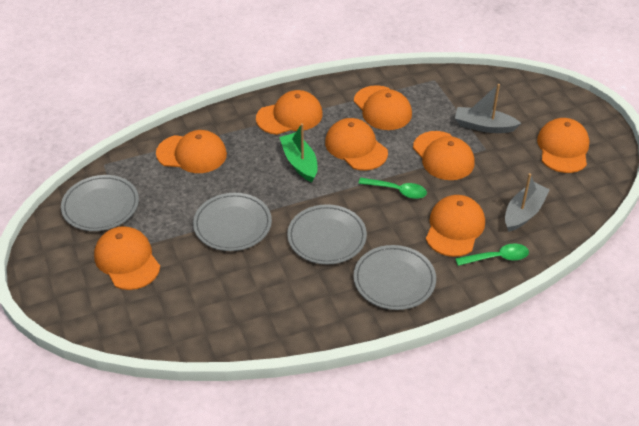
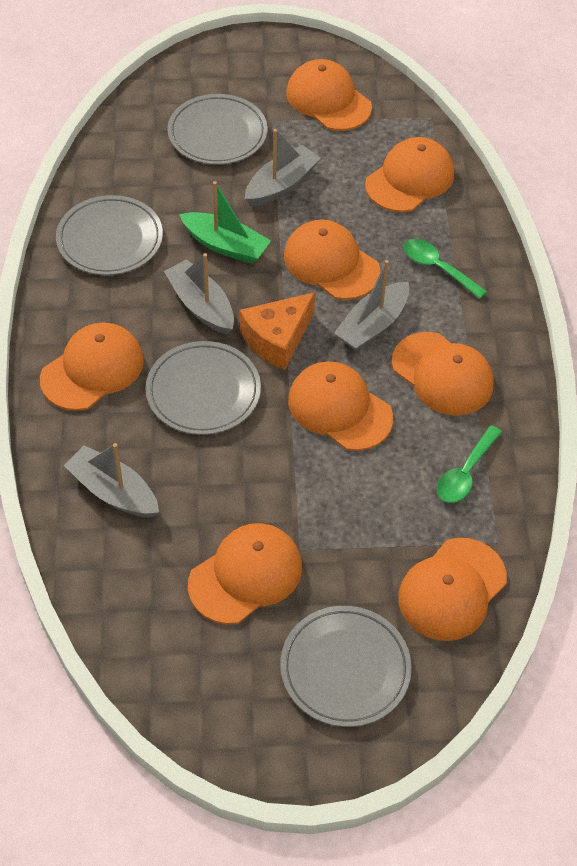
grey boat: 2 -> 4
orange cheese: 0 -> 1

